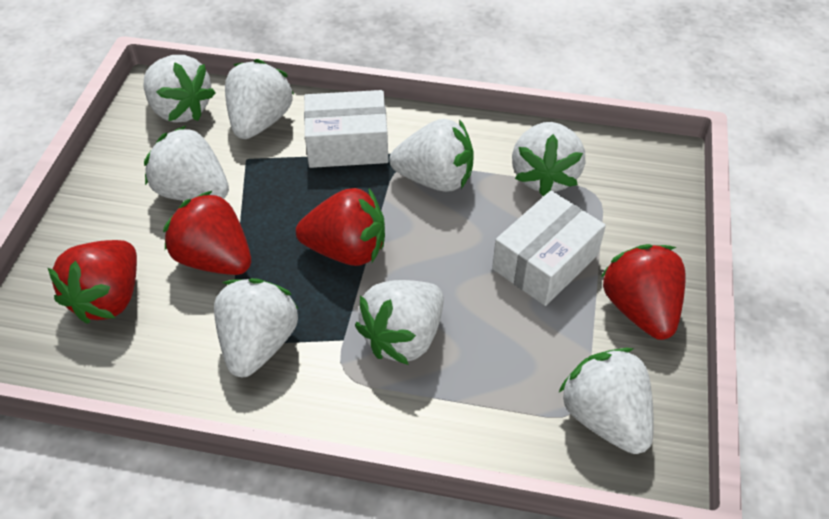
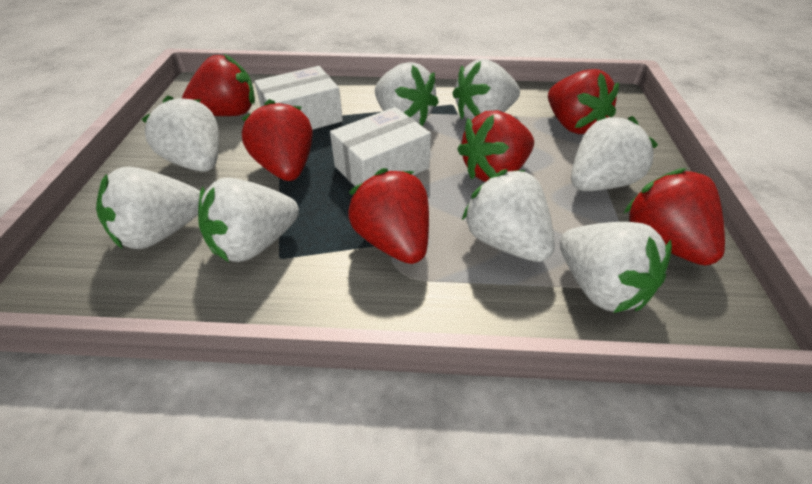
red strawberry: 4 -> 6

